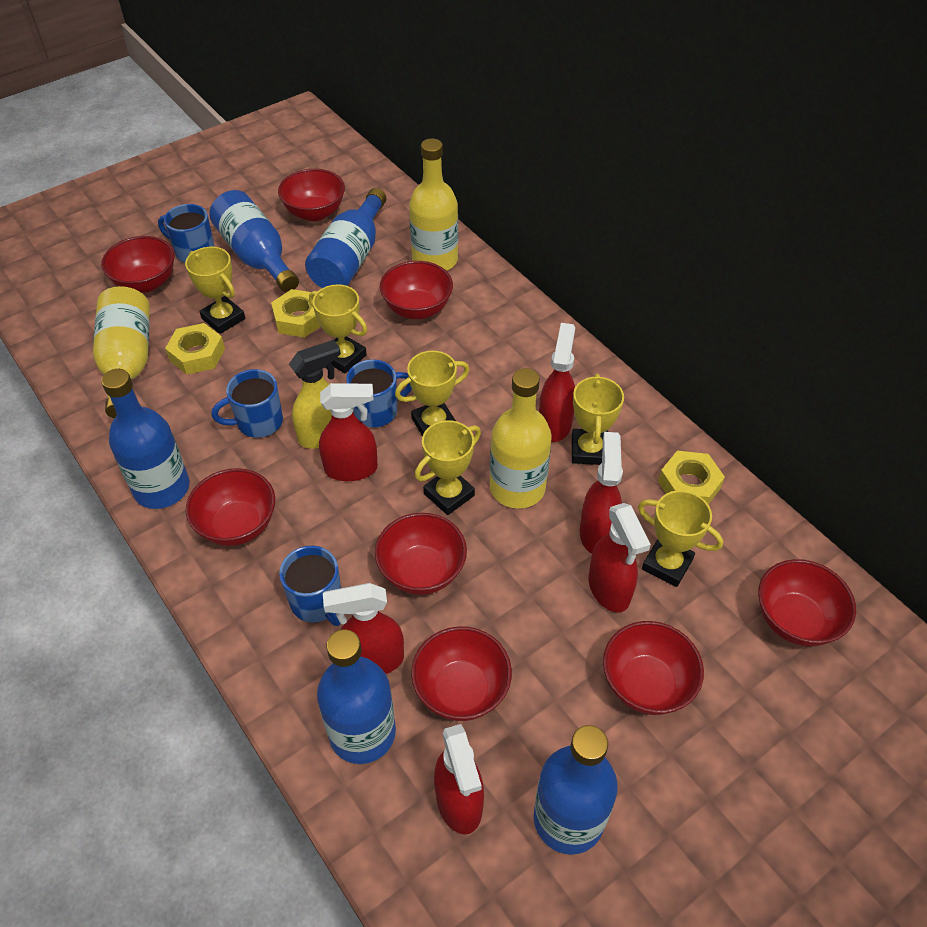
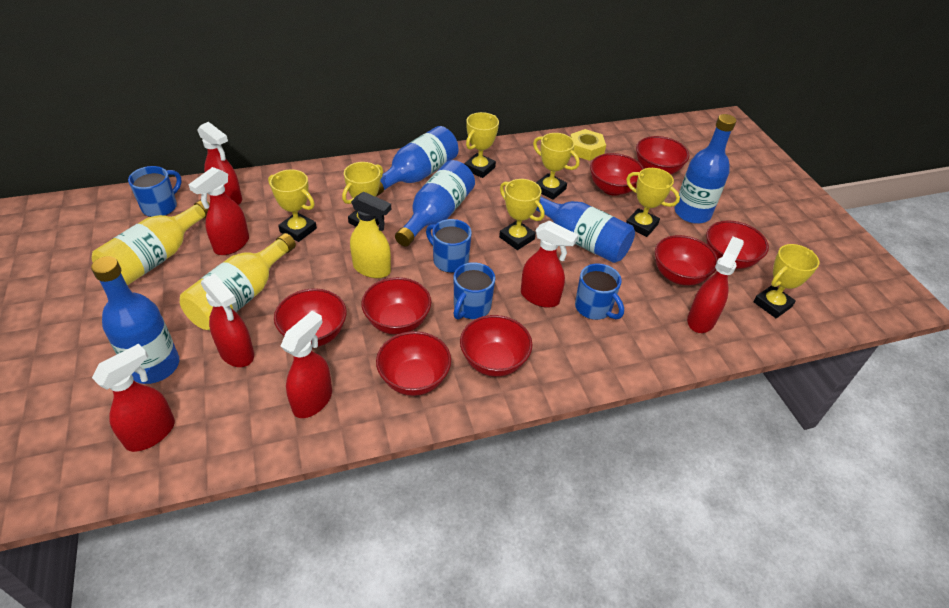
red spray bottle: 6 -> 7
yellow bottle: 3 -> 2
yellow nut: 3 -> 1
yellow trophy: 6 -> 7

